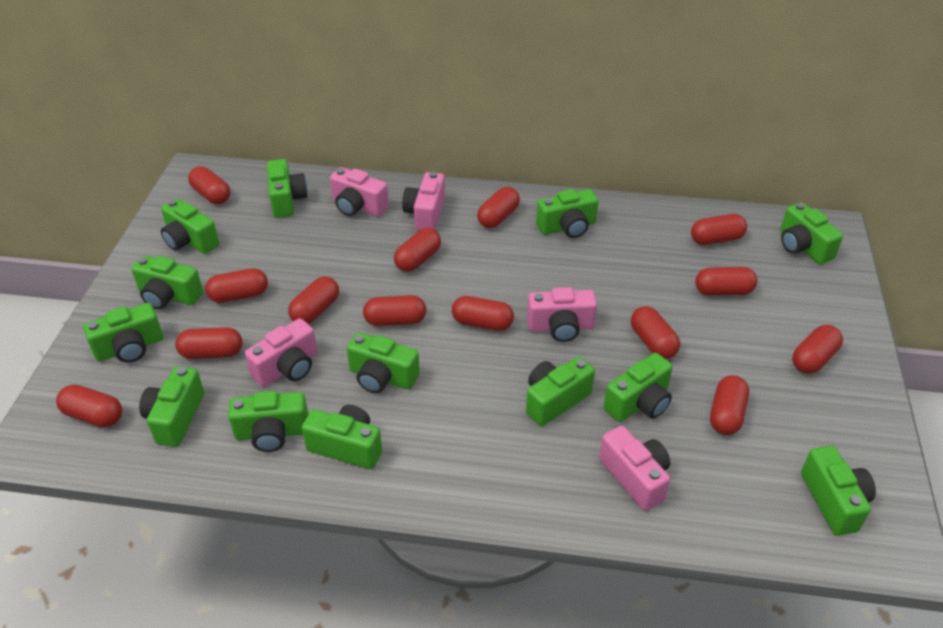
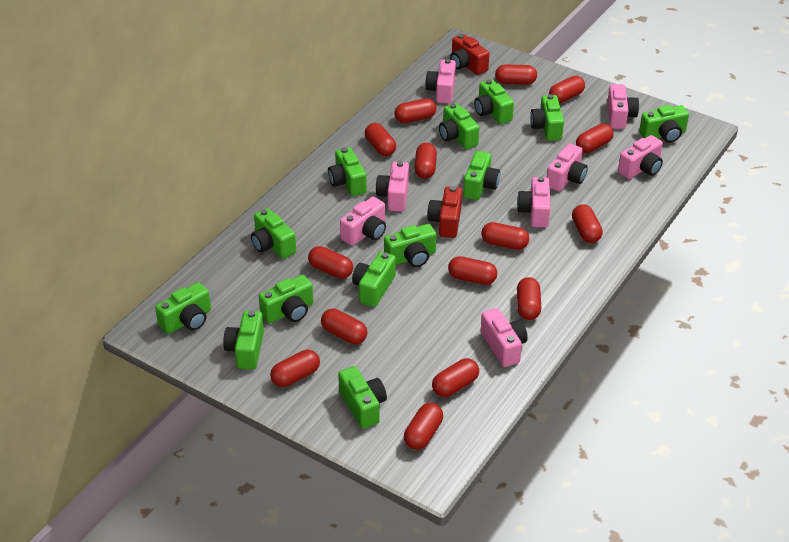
pink camera: 5 -> 8
red camera: 0 -> 2
red capsule: 14 -> 15

